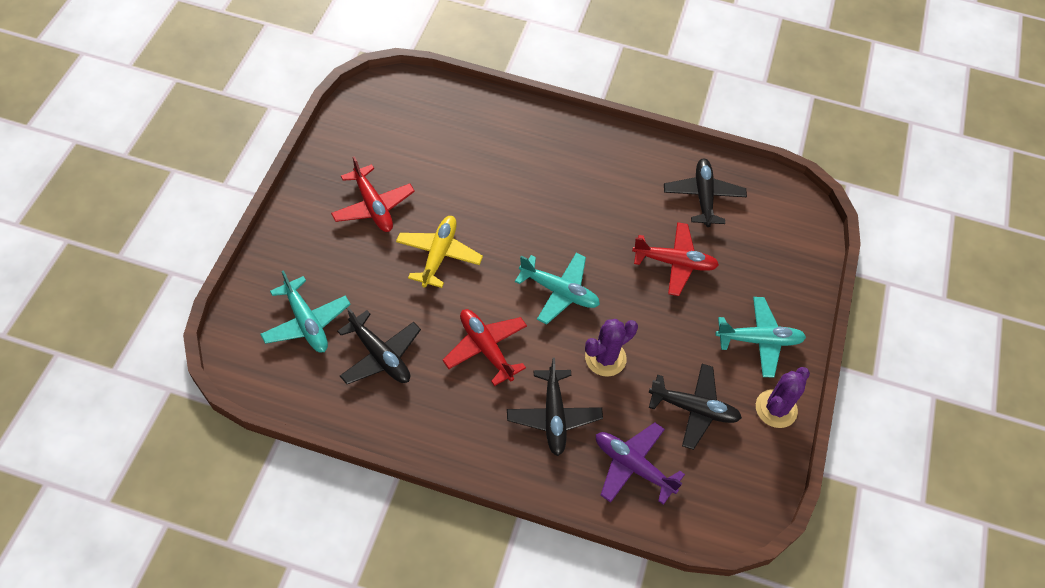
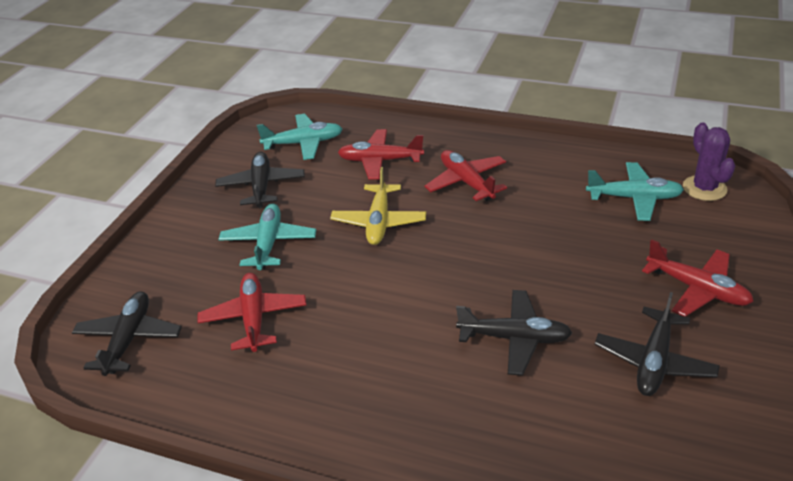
purple cactus: 2 -> 1
purple plane: 1 -> 0
red plane: 3 -> 4

